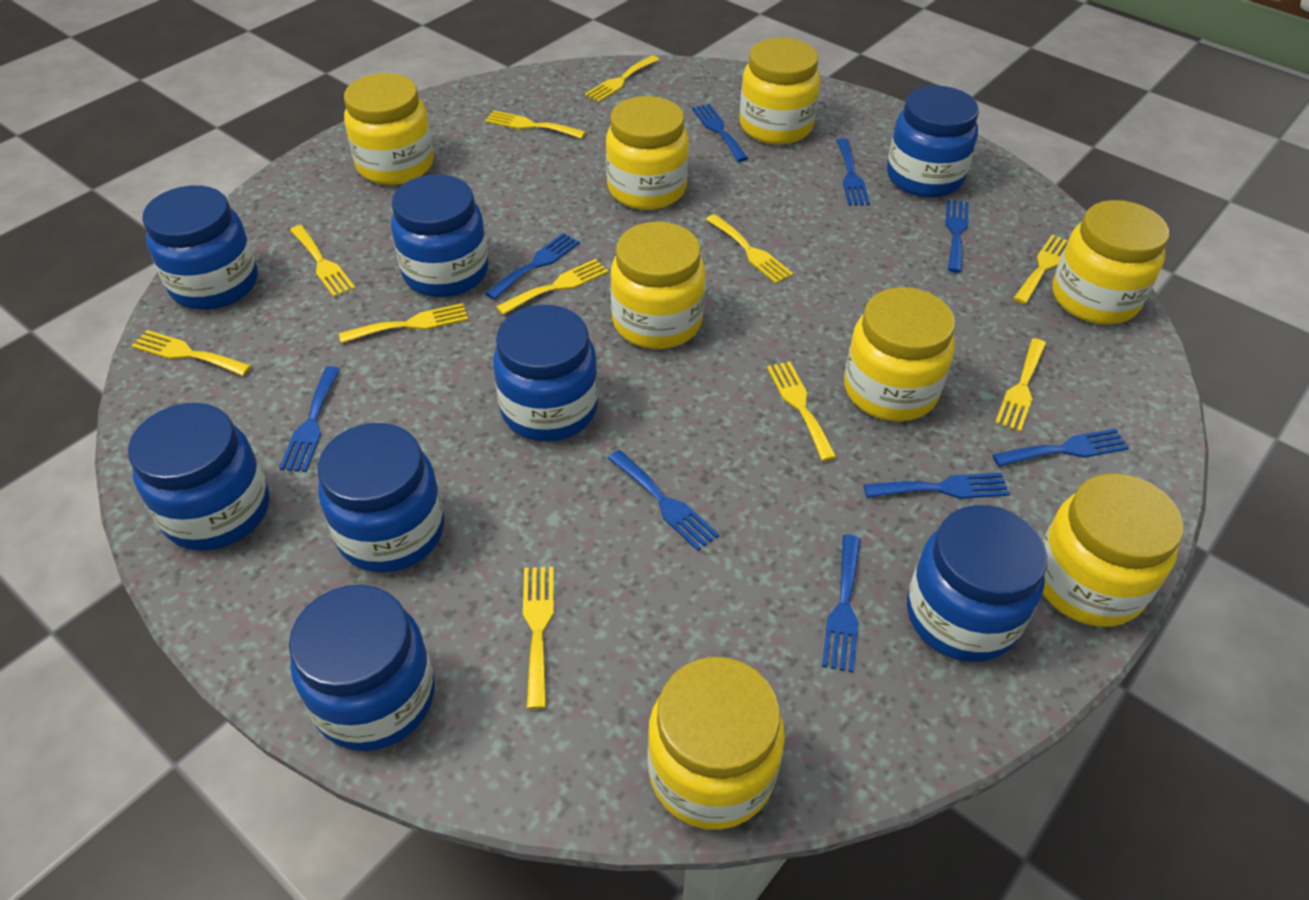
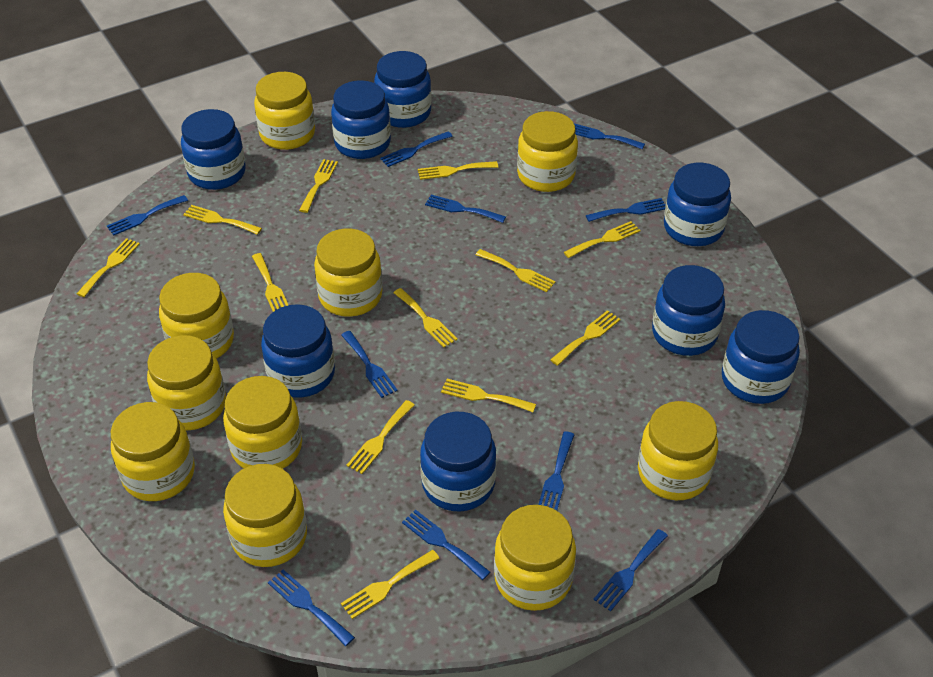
blue fork: 9 -> 10
yellow fork: 11 -> 12
yellow jar: 8 -> 10

